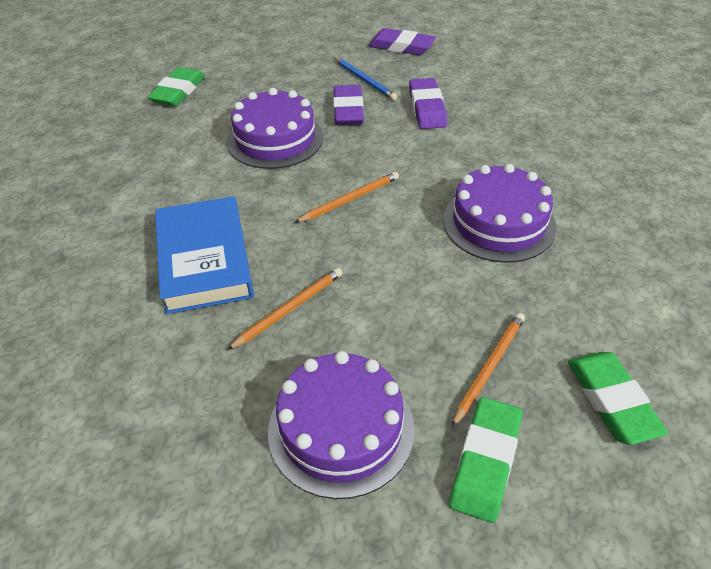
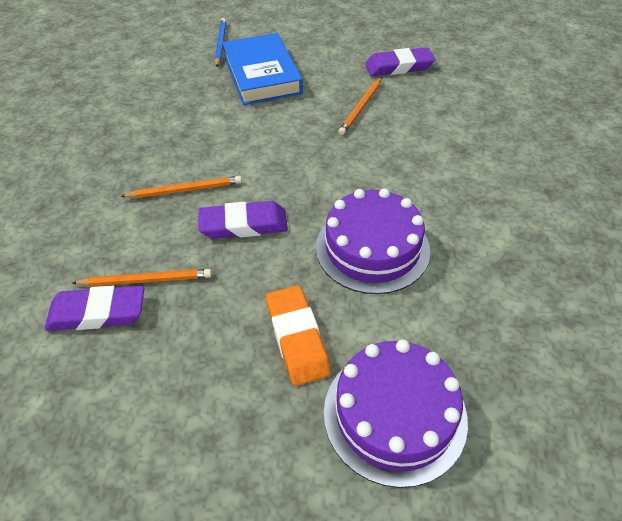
green eraser: 3 -> 0
orange eraser: 0 -> 1
purple cake: 3 -> 2

